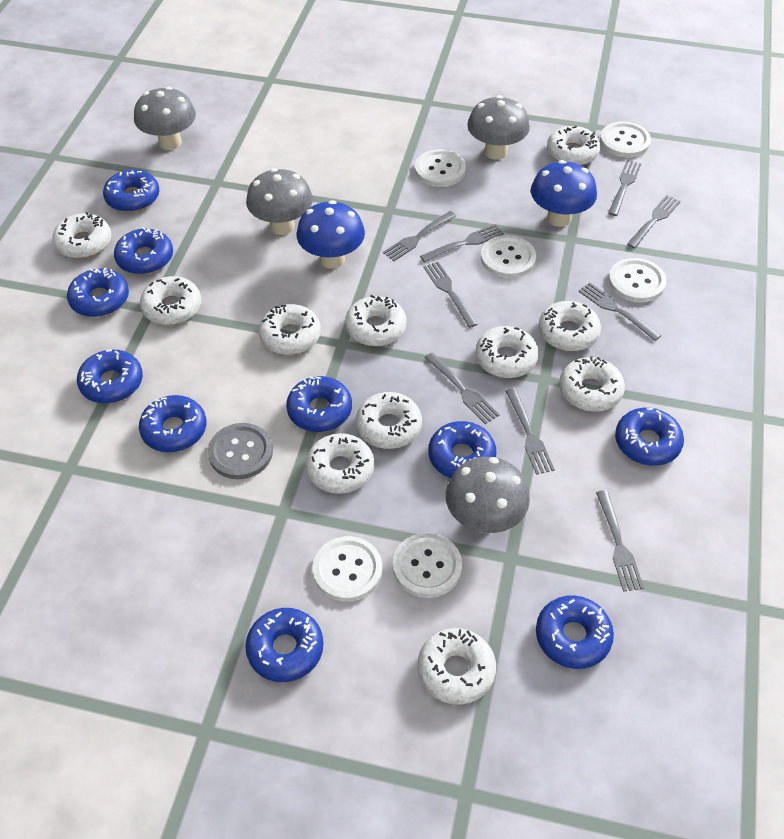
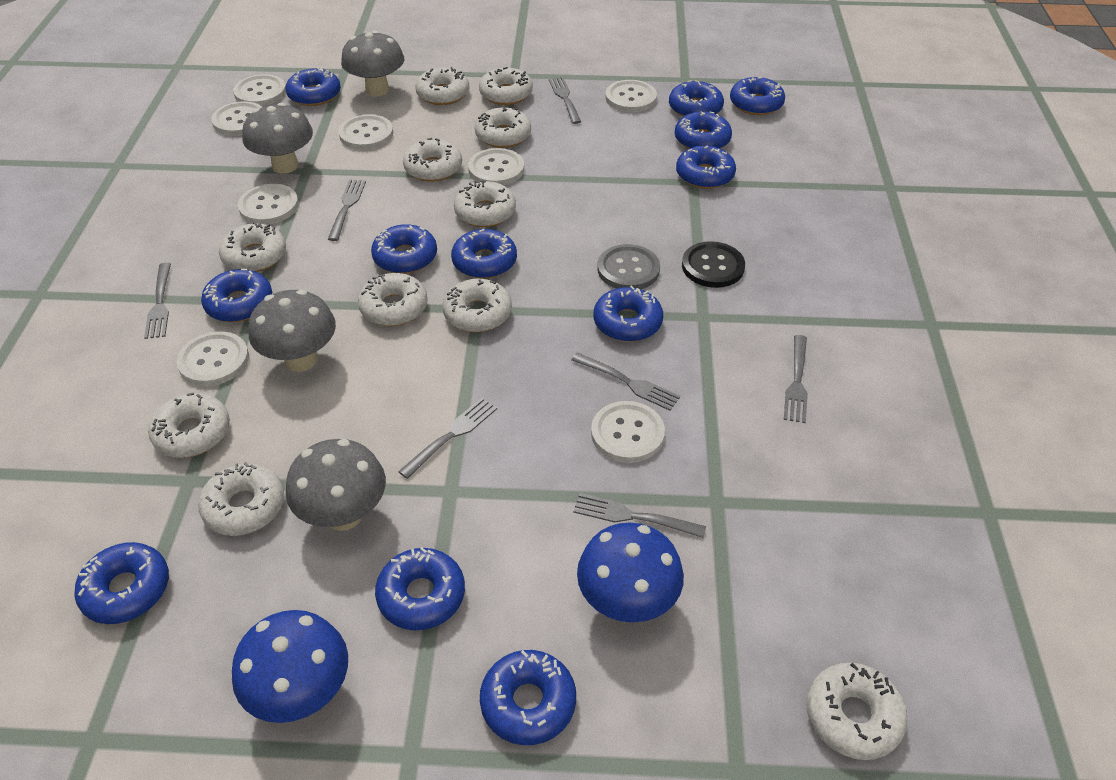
black button: 0 -> 1
blue donut: 10 -> 12
grey fork: 9 -> 7
white button: 6 -> 8

